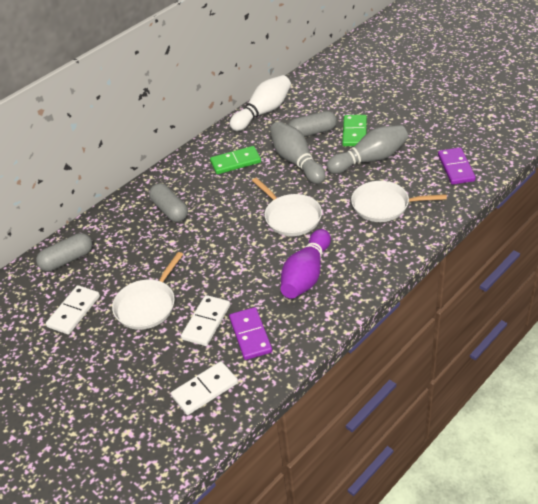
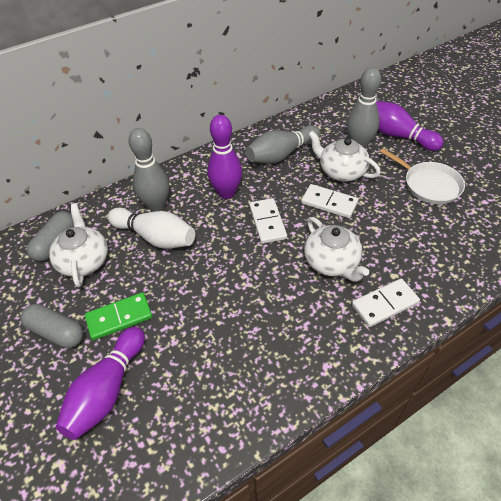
green domino: 2 -> 1
grey bowling pin: 2 -> 3
grey capsule: 3 -> 2
purple bowling pin: 1 -> 3
purple domino: 2 -> 0
white pan: 3 -> 1
white teapot: 0 -> 3

